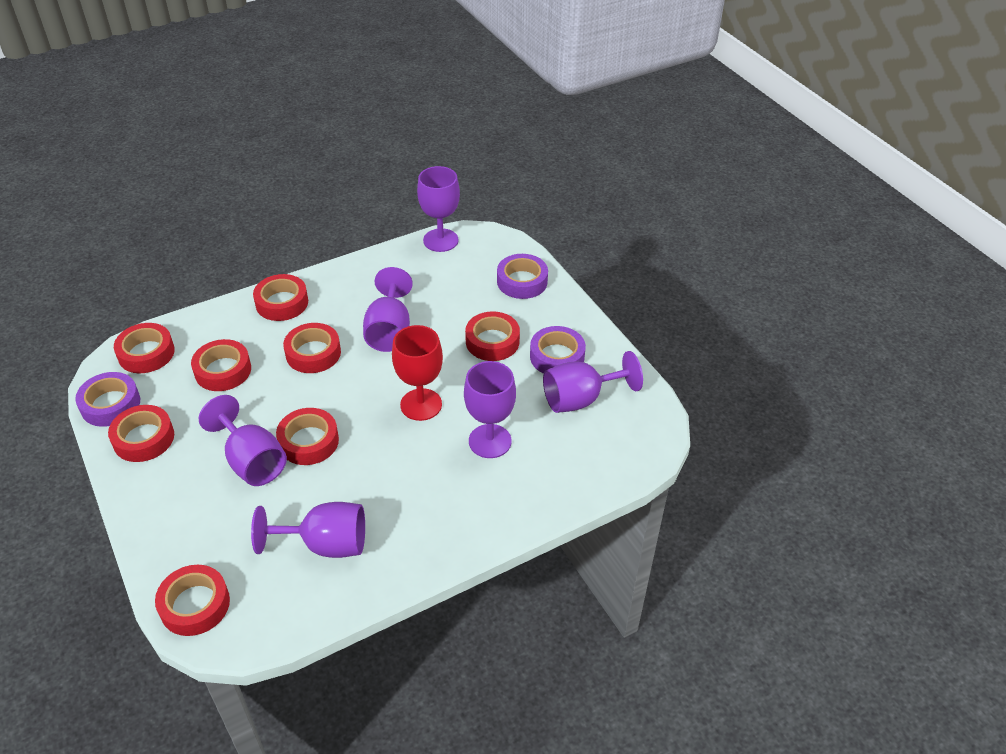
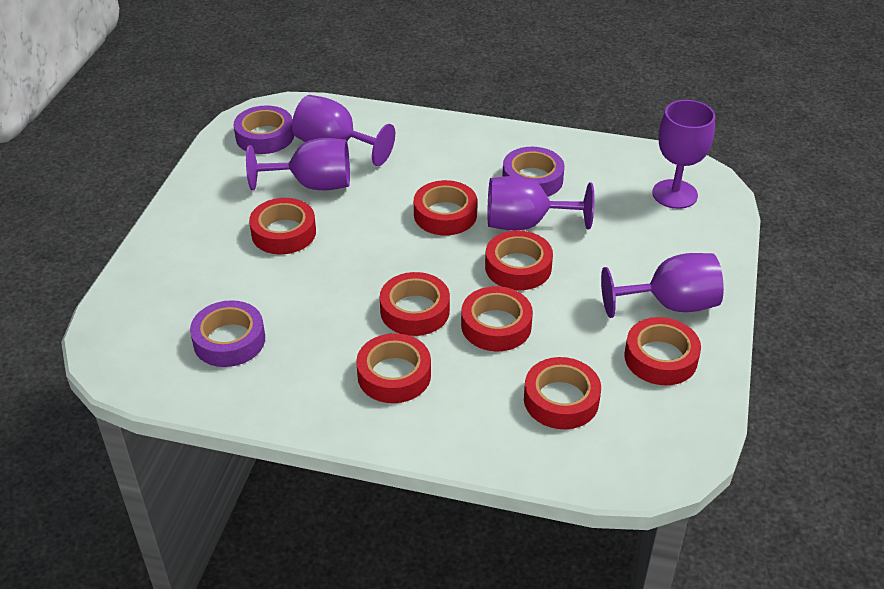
purple goblet: 6 -> 5
red goblet: 1 -> 0

